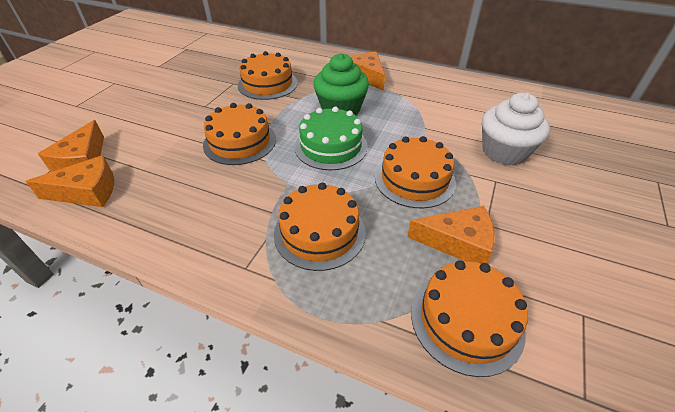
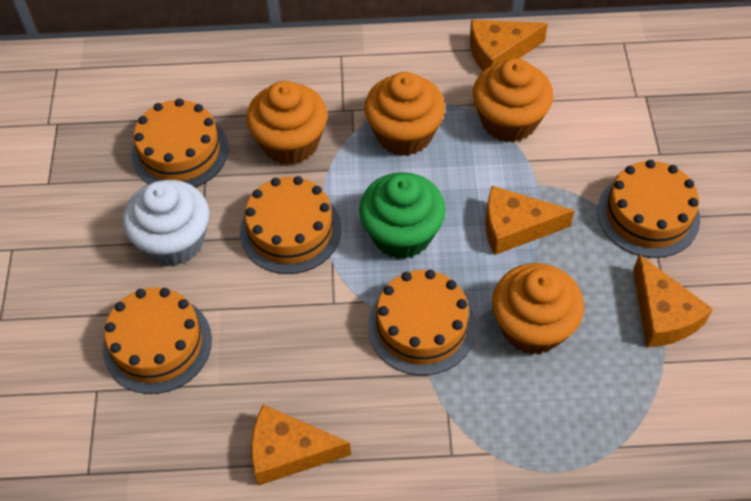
green cake: 1 -> 0
orange cupcake: 0 -> 4

